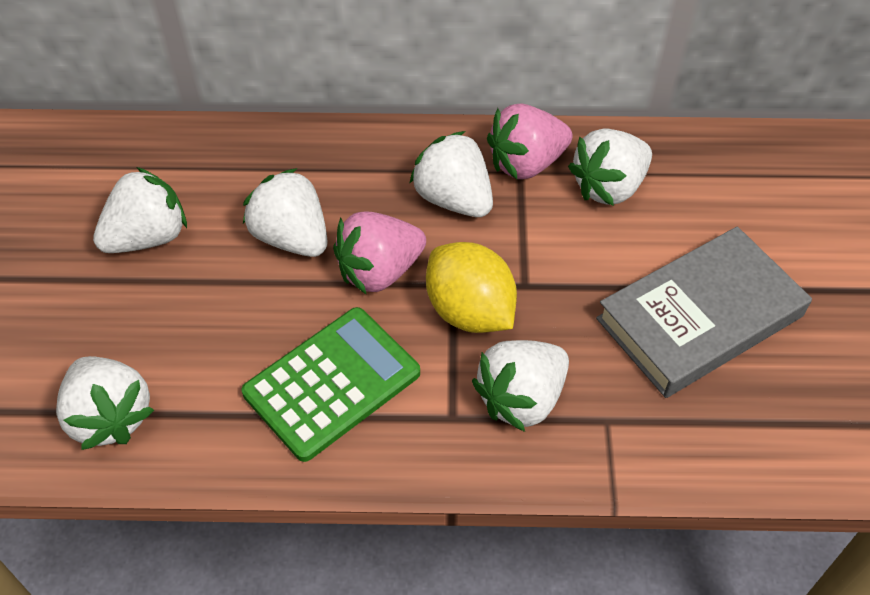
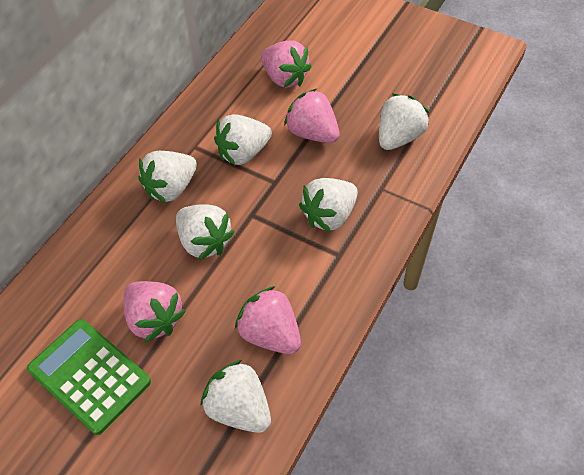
grey book: 1 -> 0
pink strawberry: 2 -> 4
yellow lemon: 1 -> 0

